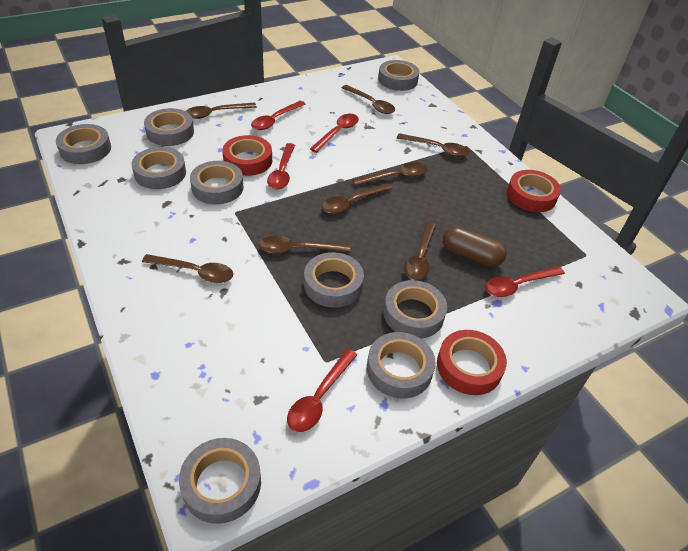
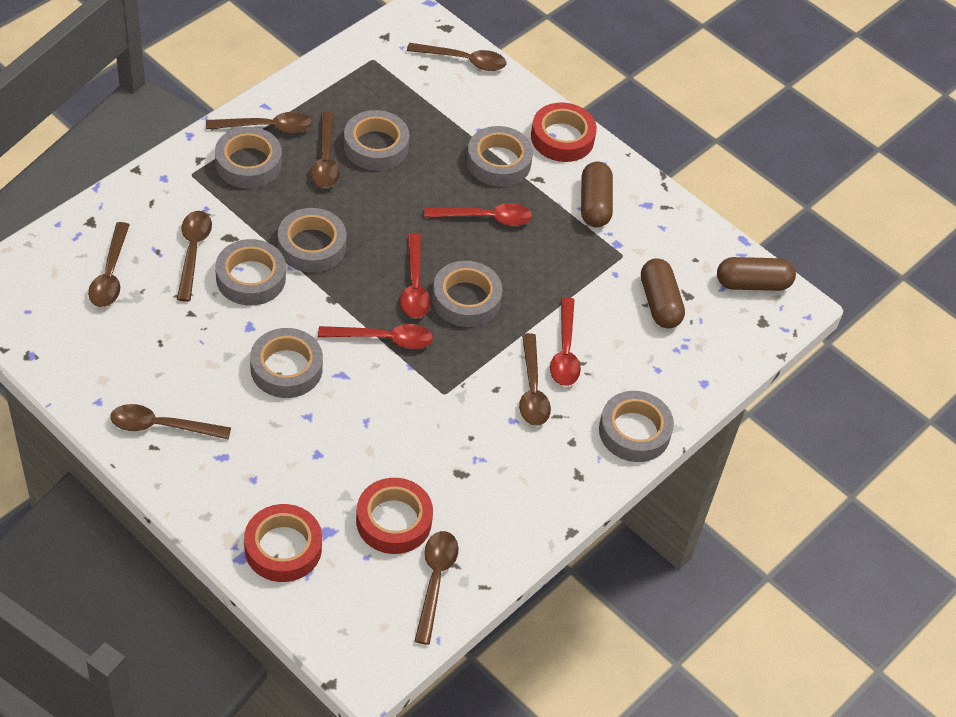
brown capsule: 1 -> 3
grey tape: 9 -> 8
red spoon: 5 -> 4

